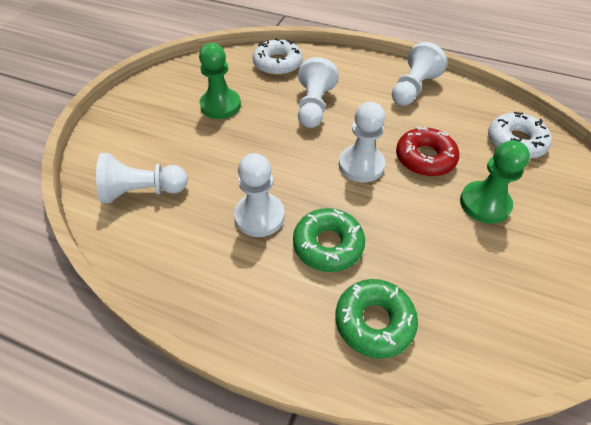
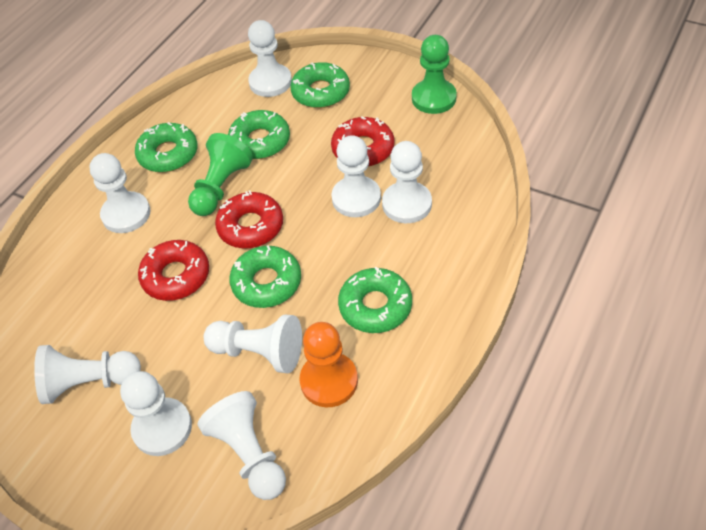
green donut: 2 -> 5
orange pawn: 0 -> 1
red donut: 1 -> 3
white donut: 2 -> 0
white pawn: 5 -> 8

